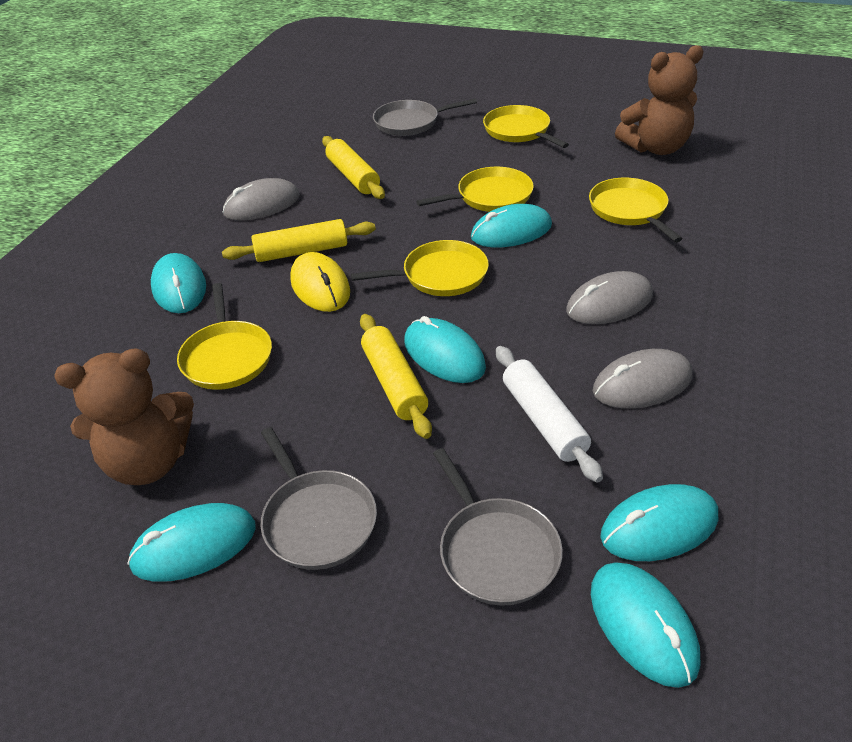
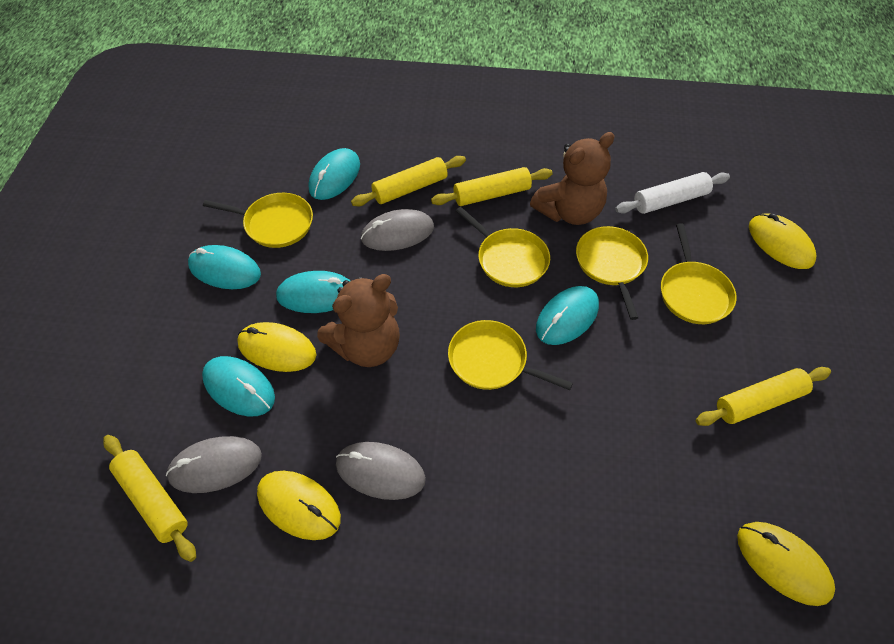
grey pan: 3 -> 0
turquoise mouse: 6 -> 5
yellow mouse: 1 -> 4
yellow rolling pin: 3 -> 4

